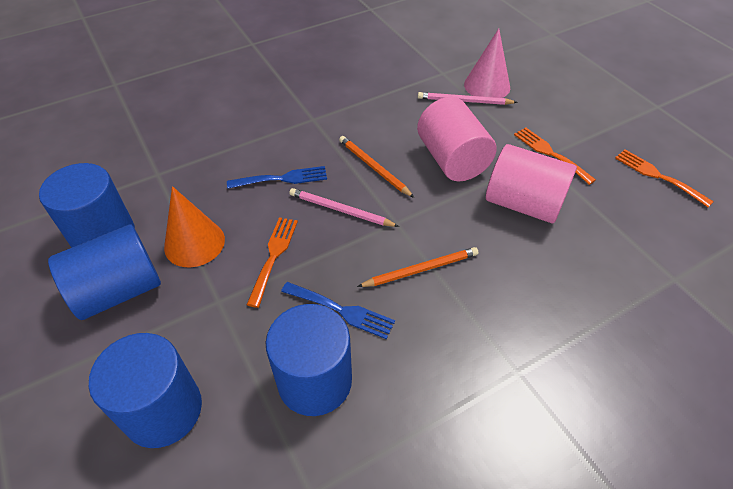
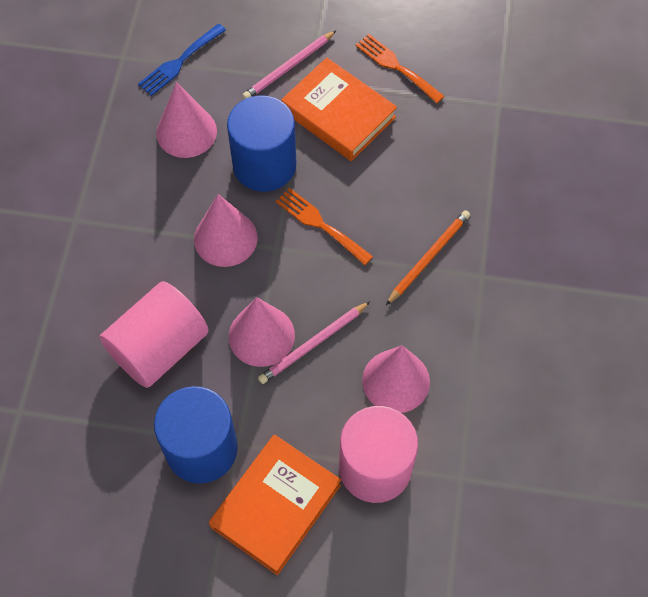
blue cylinder: 4 -> 2
blue fork: 2 -> 1
orange book: 0 -> 2
orange cone: 1 -> 0
orange fork: 3 -> 2
orange pencil: 2 -> 1
pink cone: 1 -> 4

